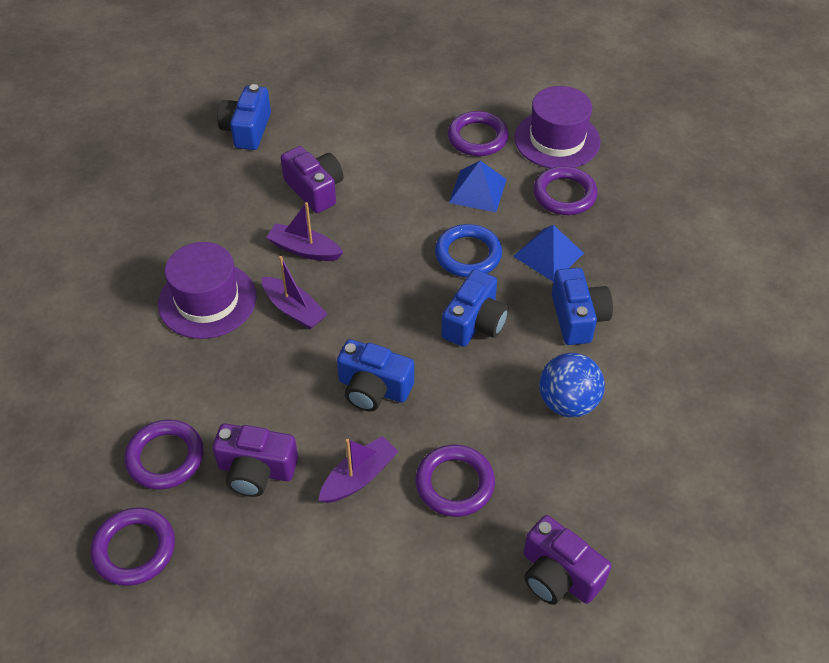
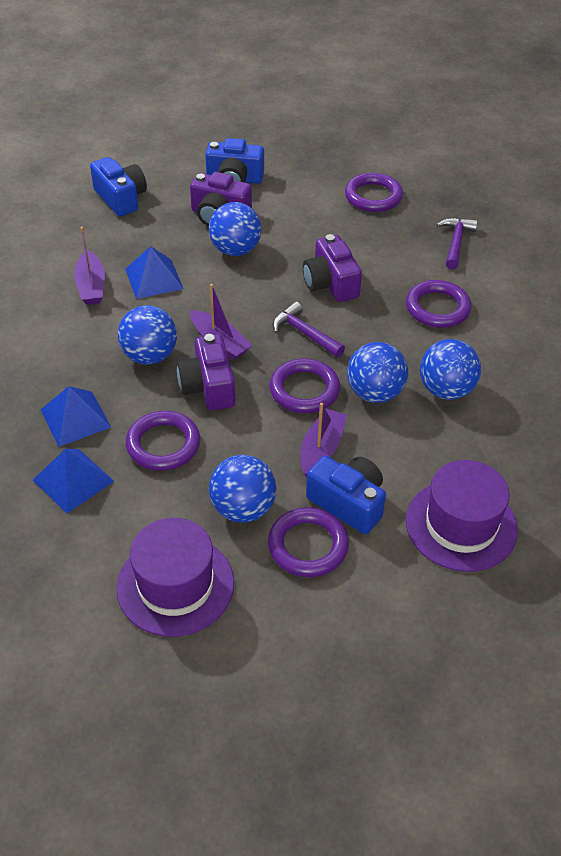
blue ball: 1 -> 5
blue camera: 4 -> 3
blue pyramid: 2 -> 3
blue ring: 1 -> 0
purple hammer: 0 -> 2

